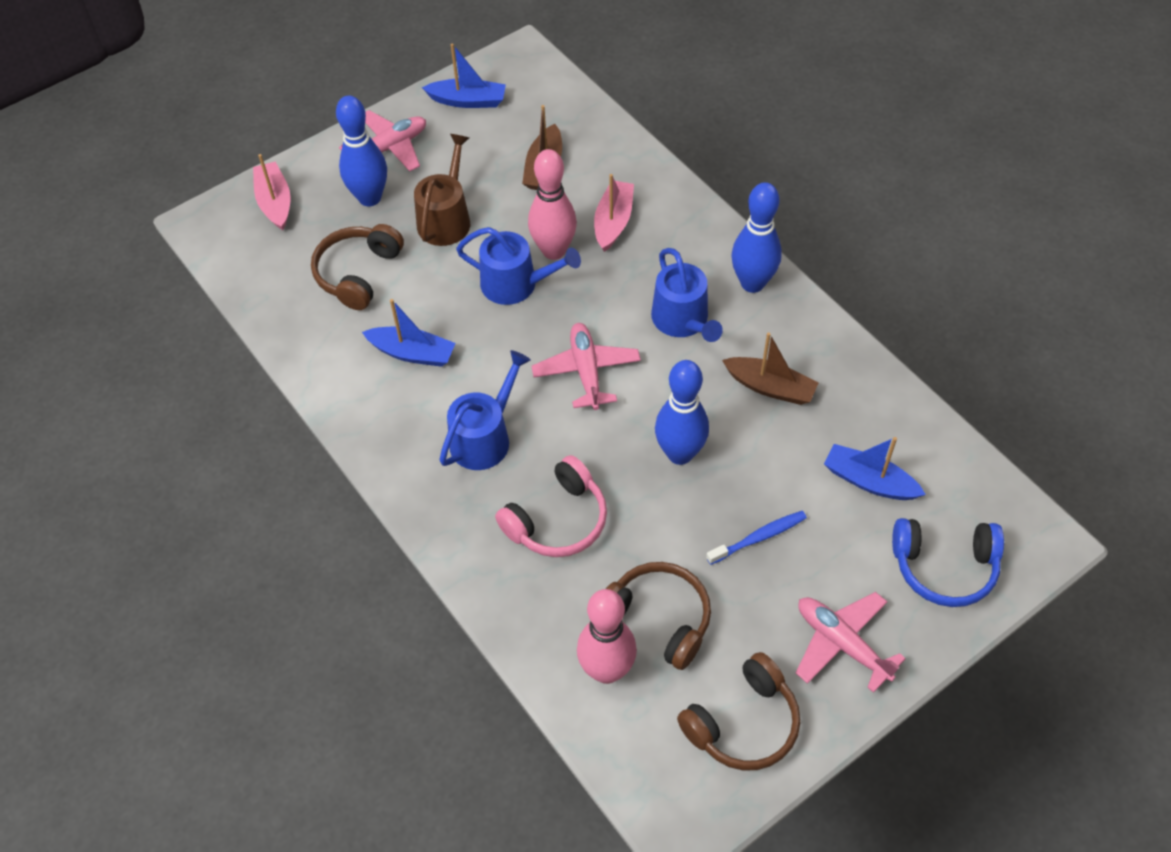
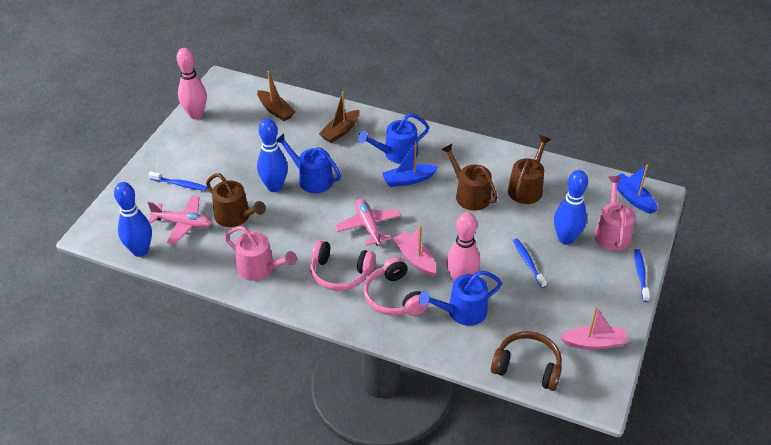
blue boat: 3 -> 2
blue headphones: 1 -> 0
blue toothbrush: 1 -> 3
brown headphones: 3 -> 1
brown watering can: 1 -> 3
pink headphones: 1 -> 2
pink plane: 3 -> 2
pink watering can: 0 -> 2

